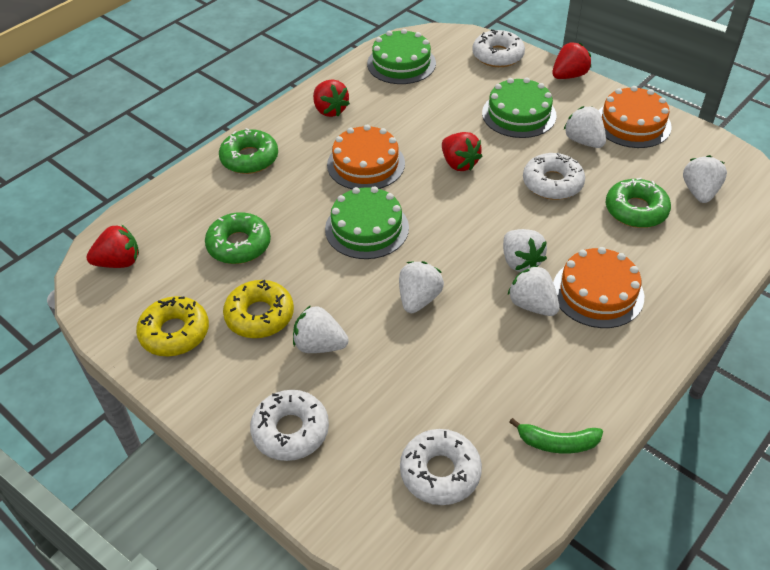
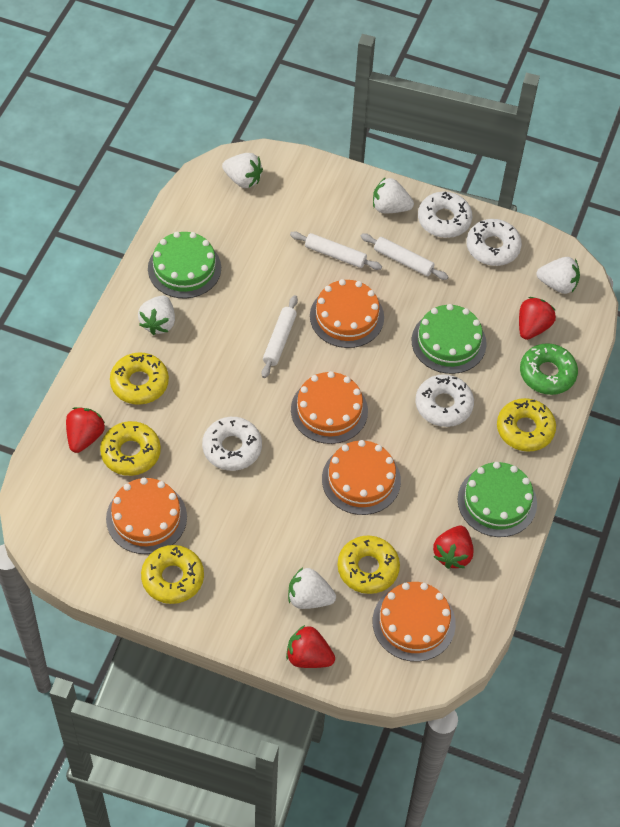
green banana: 1 -> 0
green donut: 3 -> 1
orange cake: 3 -> 5
white rolling pin: 0 -> 3
white strawberry: 6 -> 5
yellow donut: 2 -> 5

